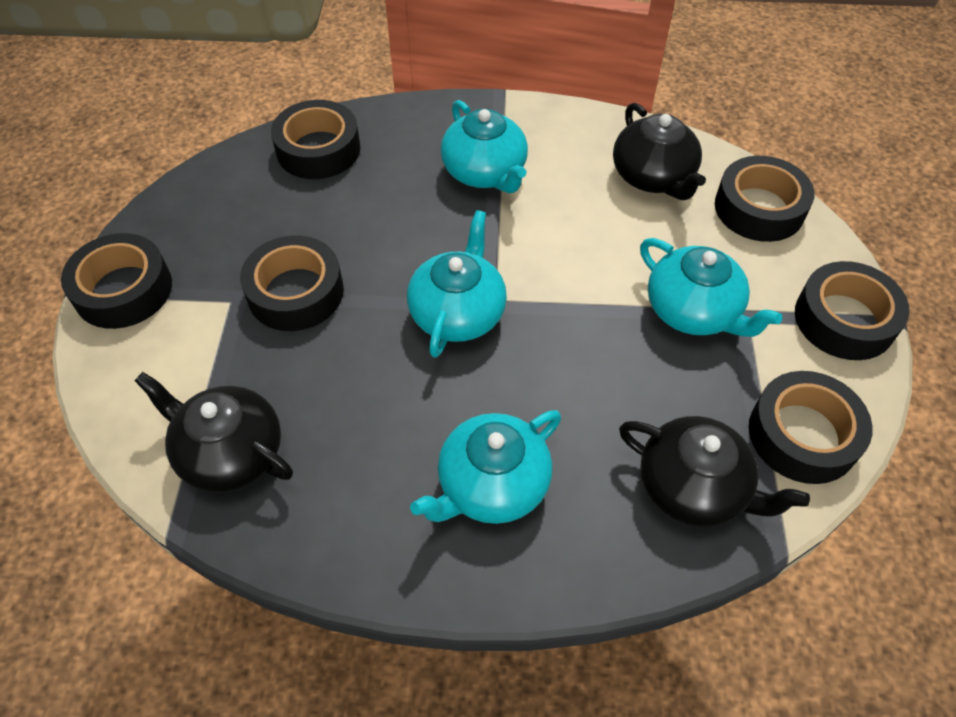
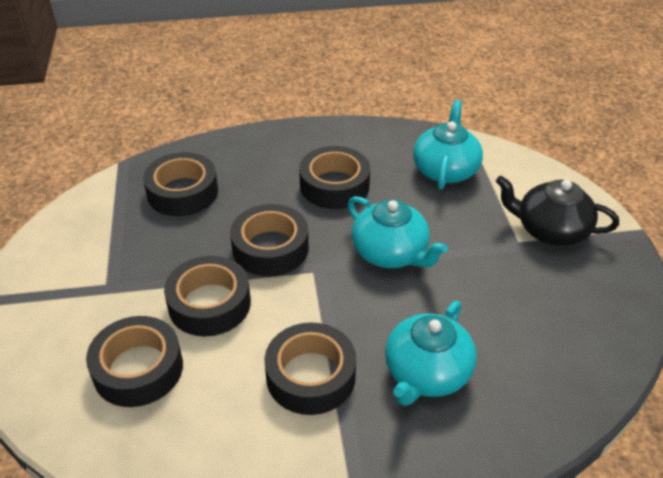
black teapot: 3 -> 1
turquoise teapot: 4 -> 3

